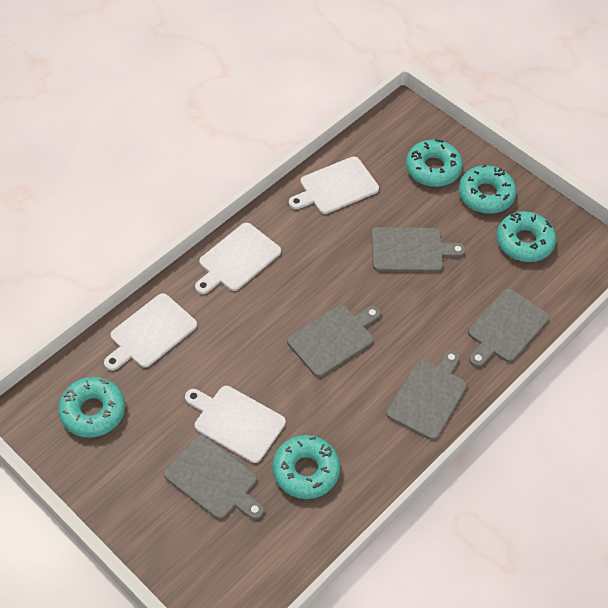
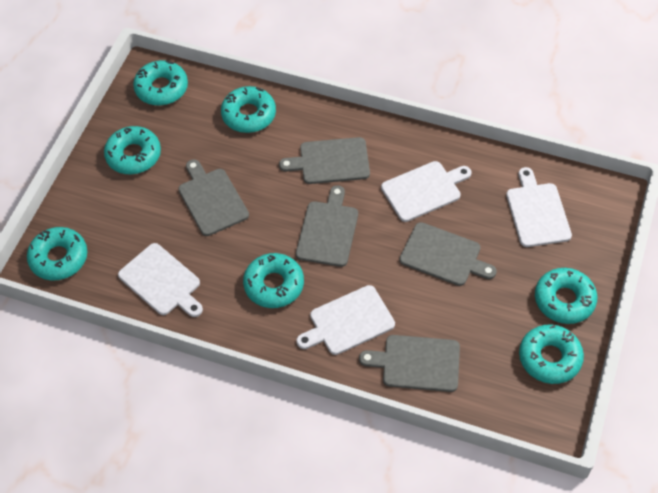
turquoise donut: 5 -> 7

